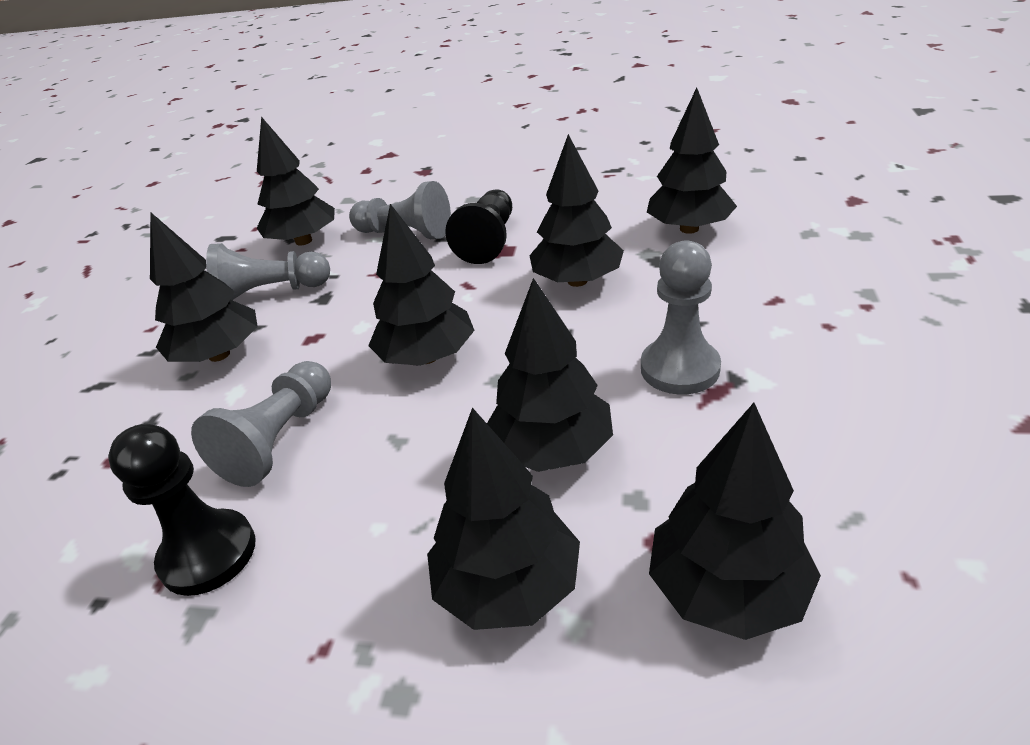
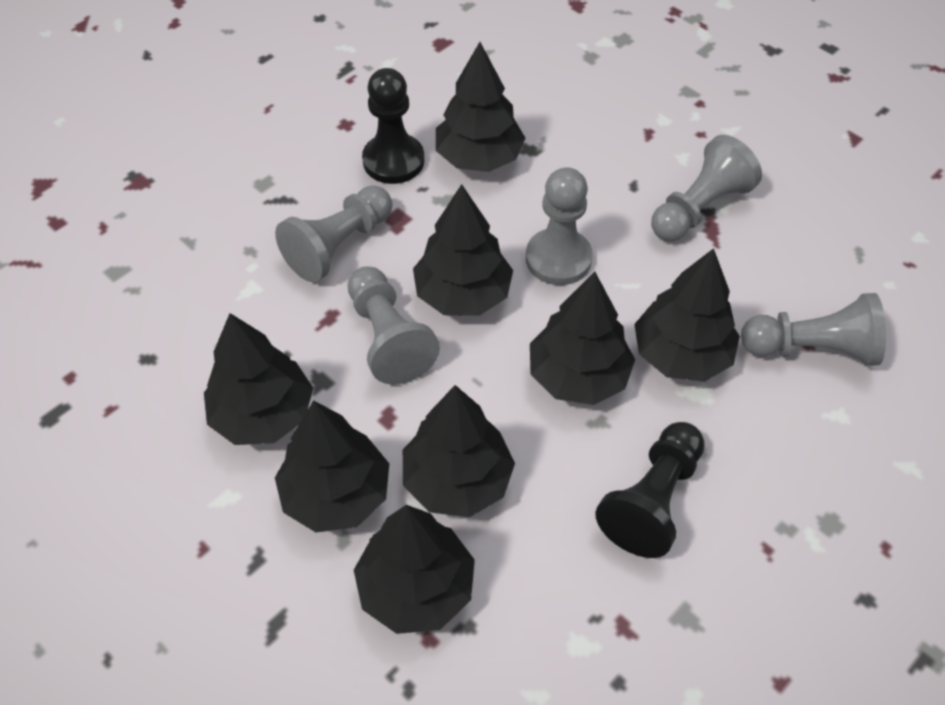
grey pawn: 4 -> 5

